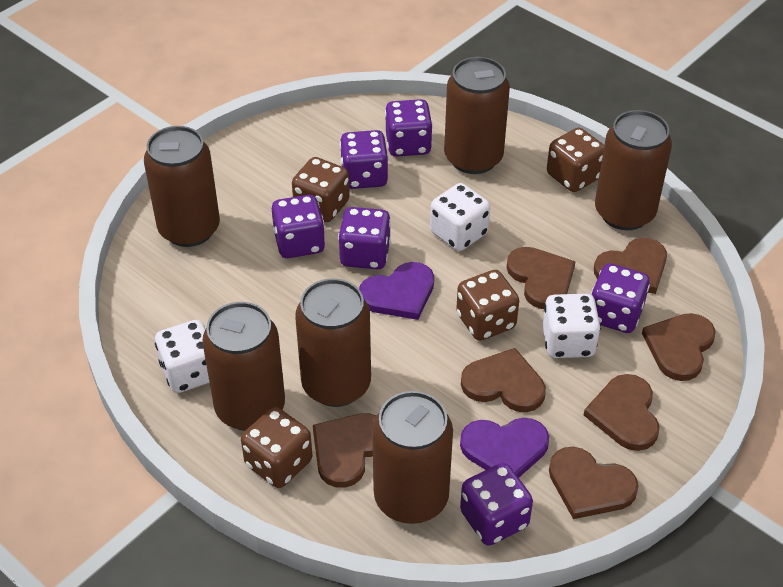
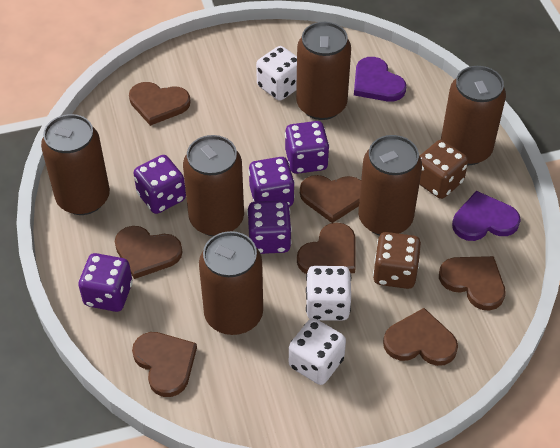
brown dice: 4 -> 2
purple dice: 6 -> 5

